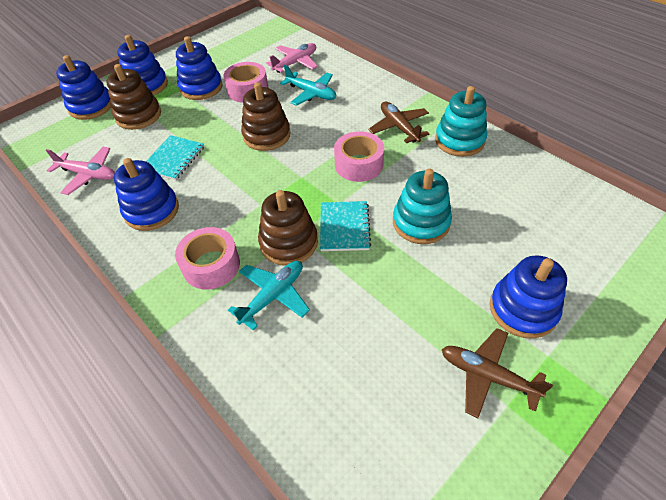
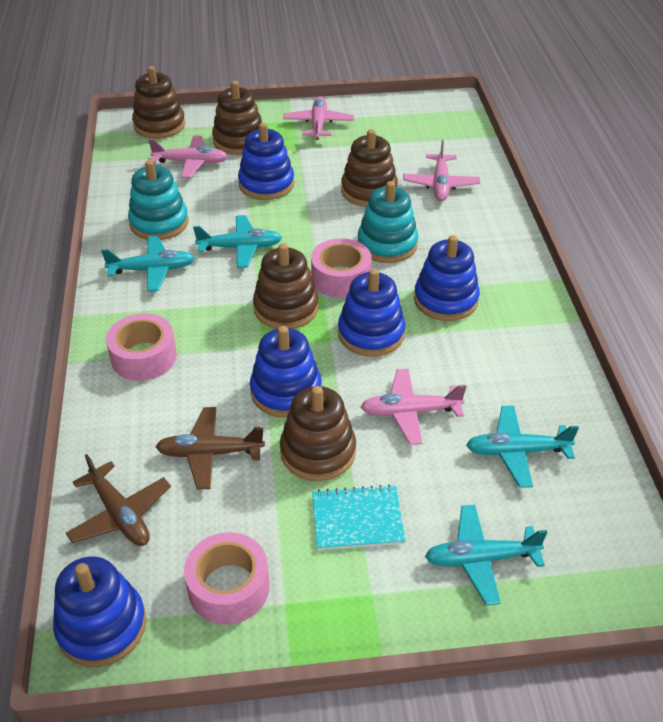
brown stacking toy: 3 -> 5
pink plane: 2 -> 4
turquoise notebook: 2 -> 1
turquoise plane: 2 -> 4

